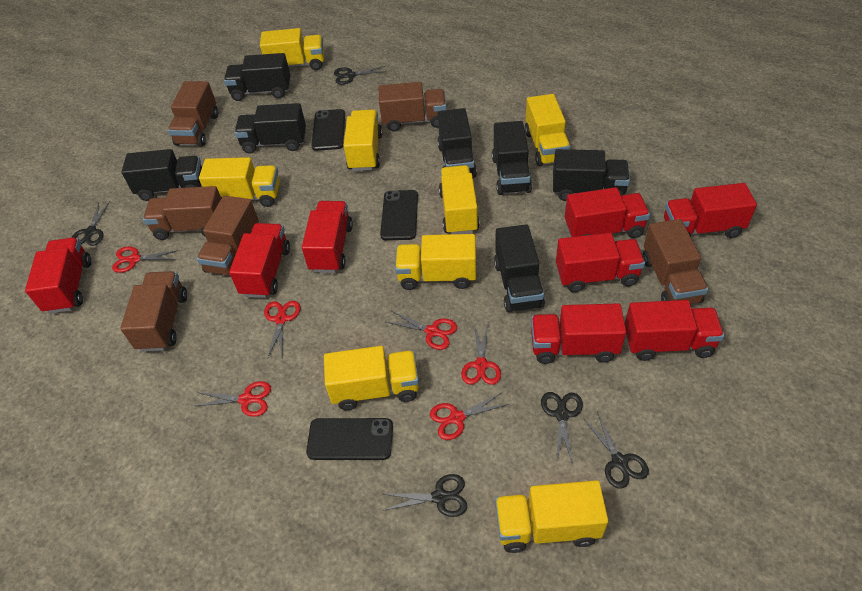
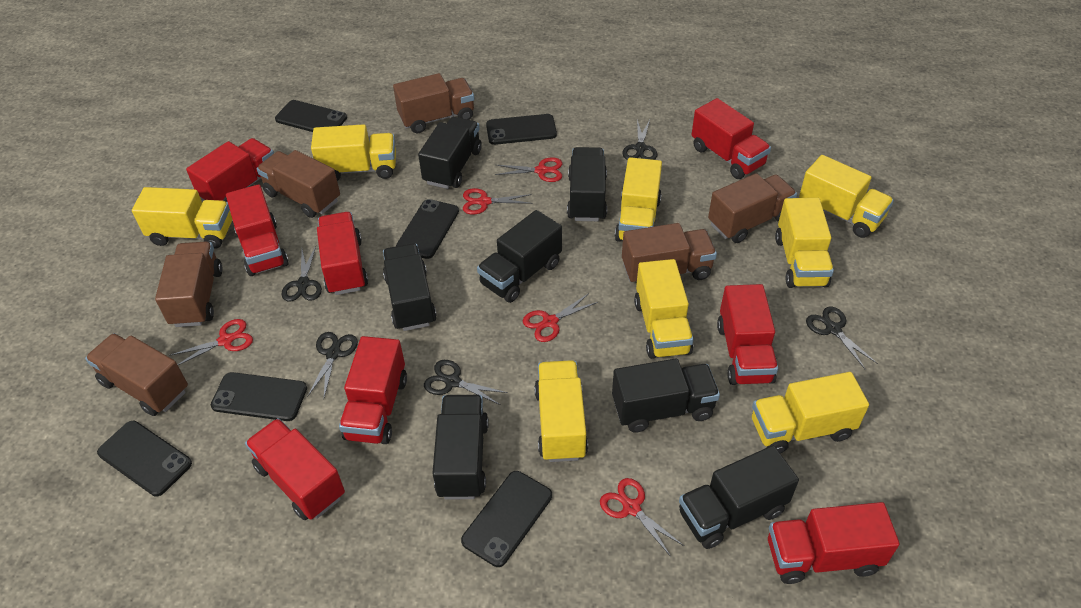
black phone: 3 -> 6
red scissors: 6 -> 5

